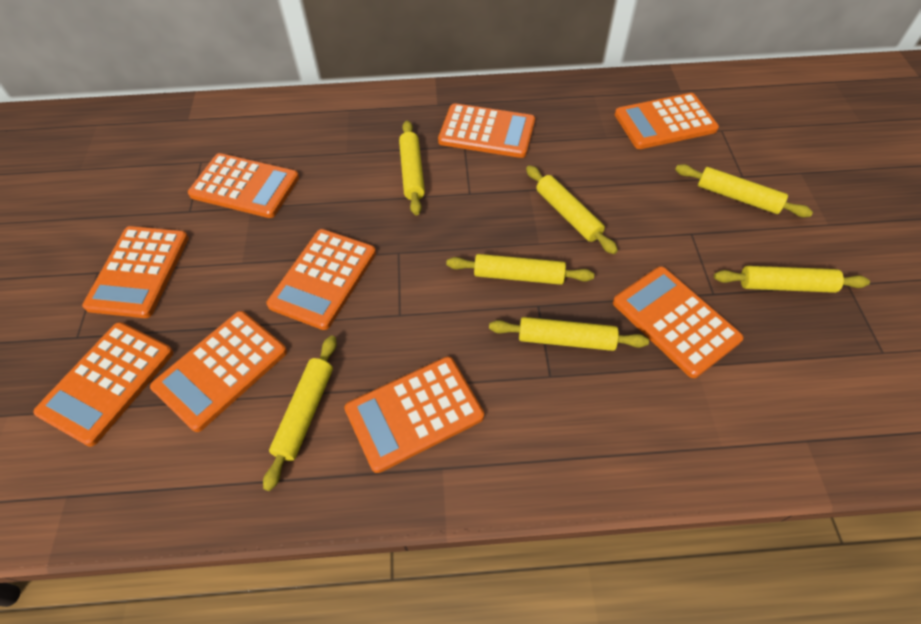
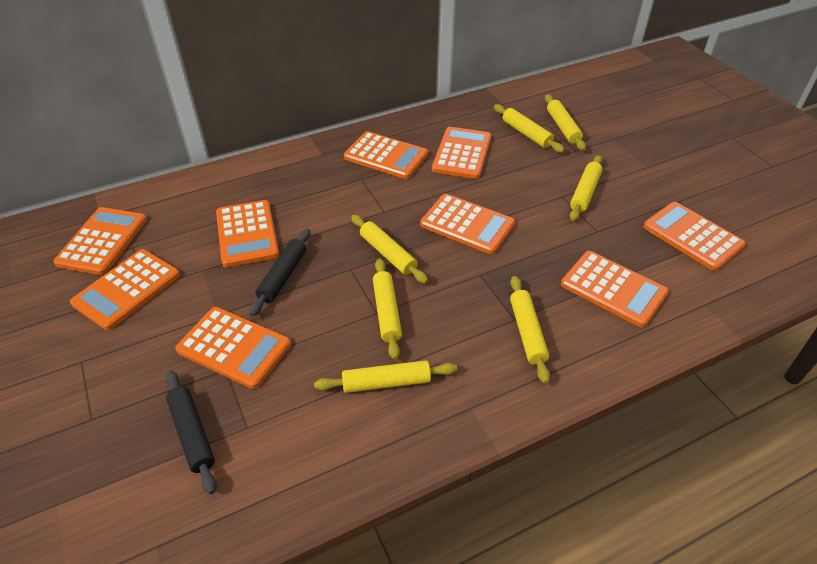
black rolling pin: 0 -> 2

